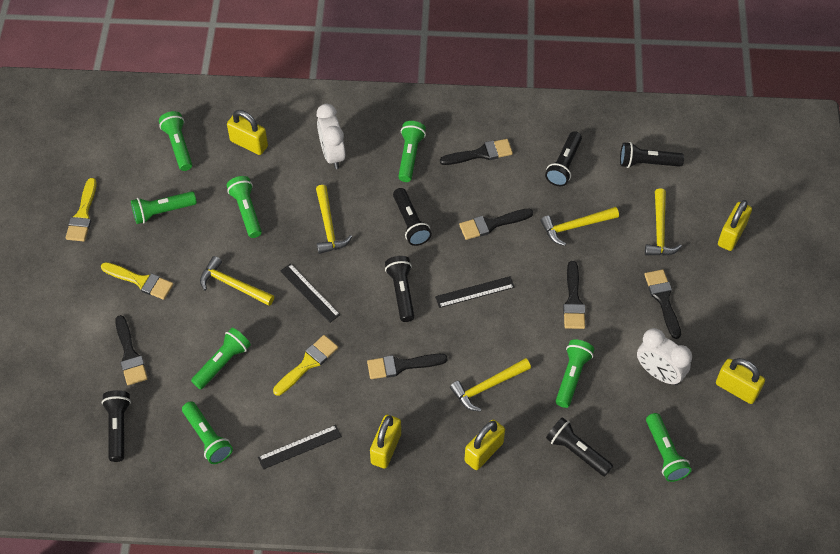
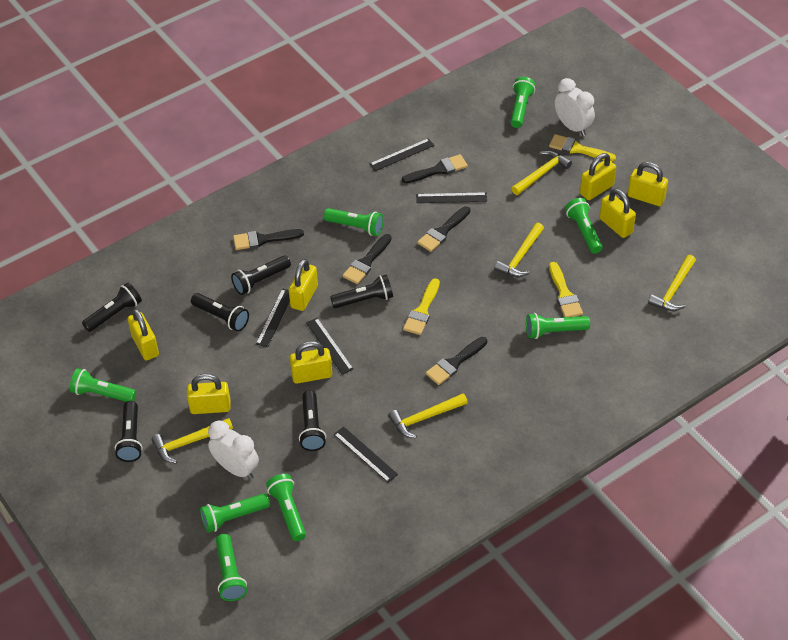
black brush: 6 -> 5
black ruler: 3 -> 5
yellow padlock: 5 -> 7

